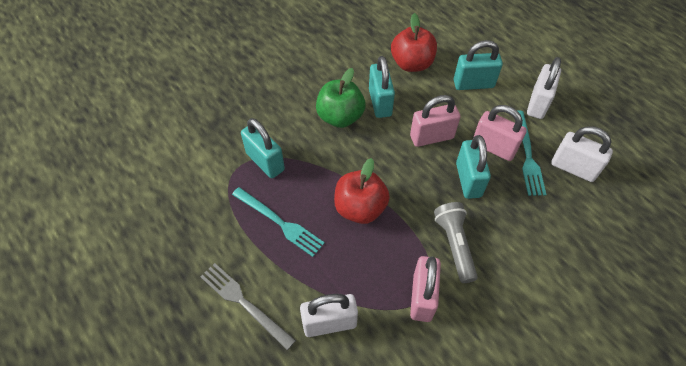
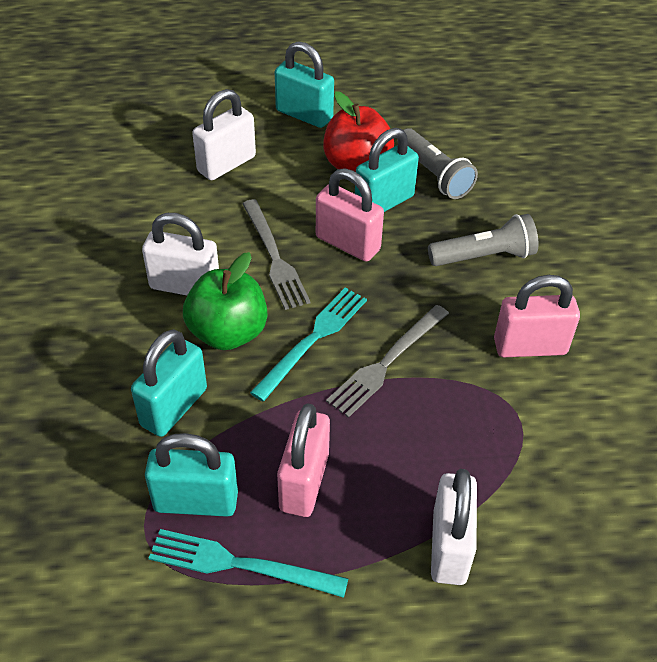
grey flashlight: 1 -> 2
grey fork: 1 -> 2
red apple: 2 -> 1

